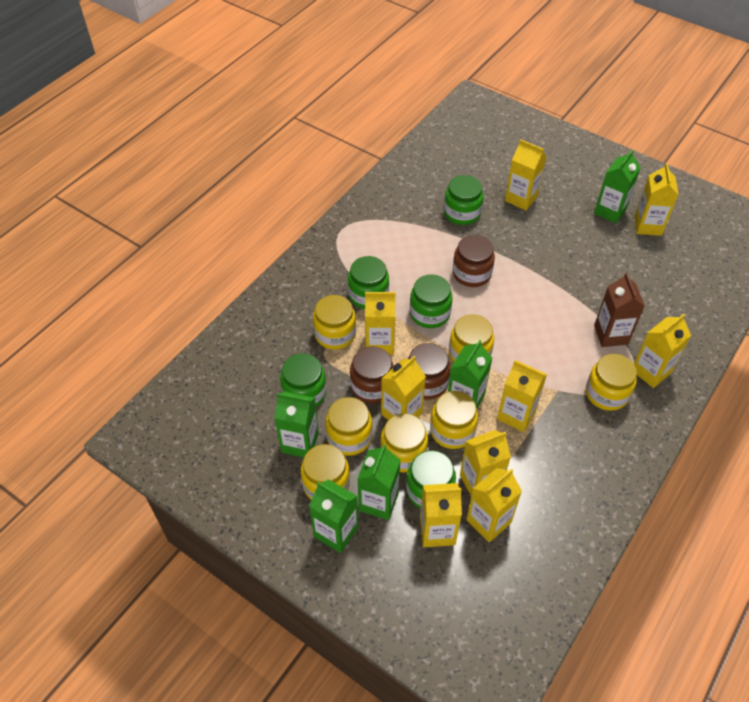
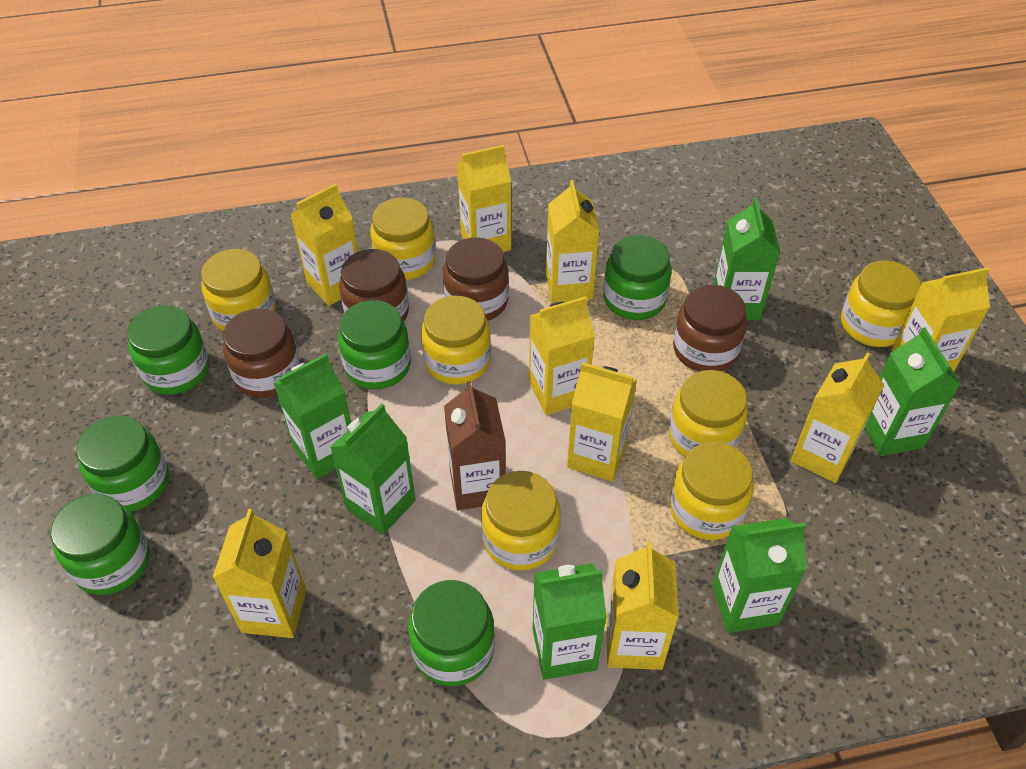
brown jar: 3 -> 4
green carton: 5 -> 6
green jar: 5 -> 6

